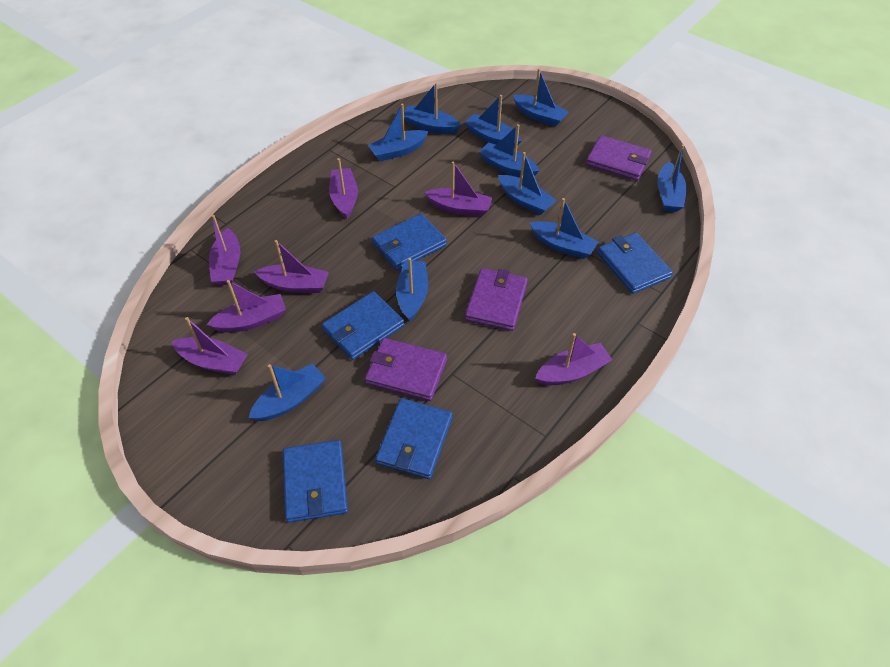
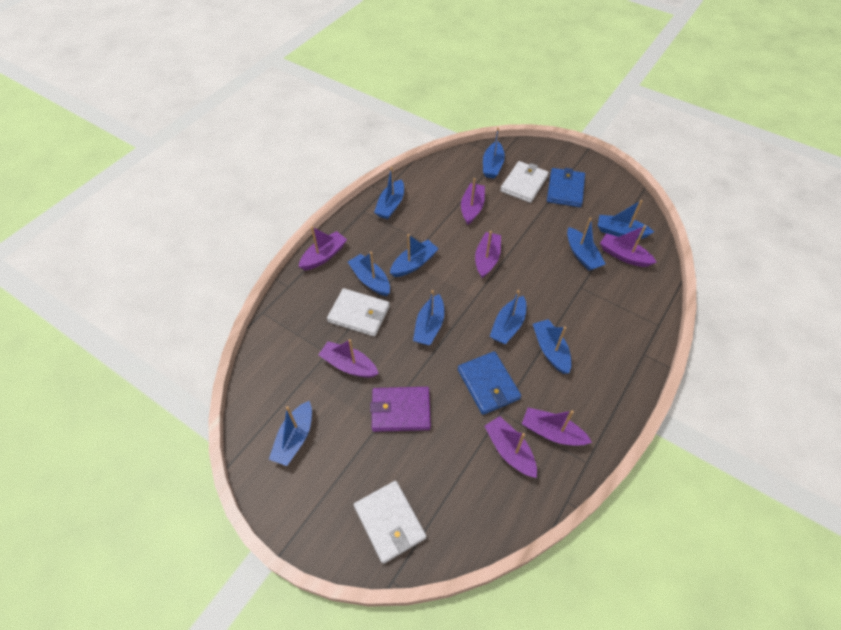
blue wallet: 5 -> 2
purple wallet: 3 -> 1
white wallet: 0 -> 3

